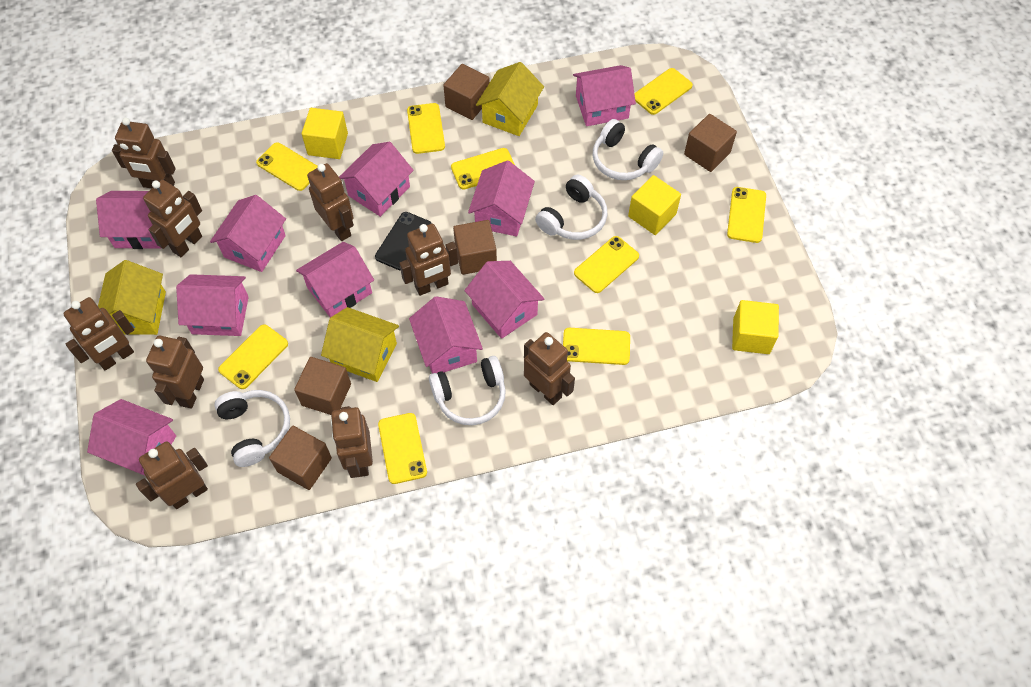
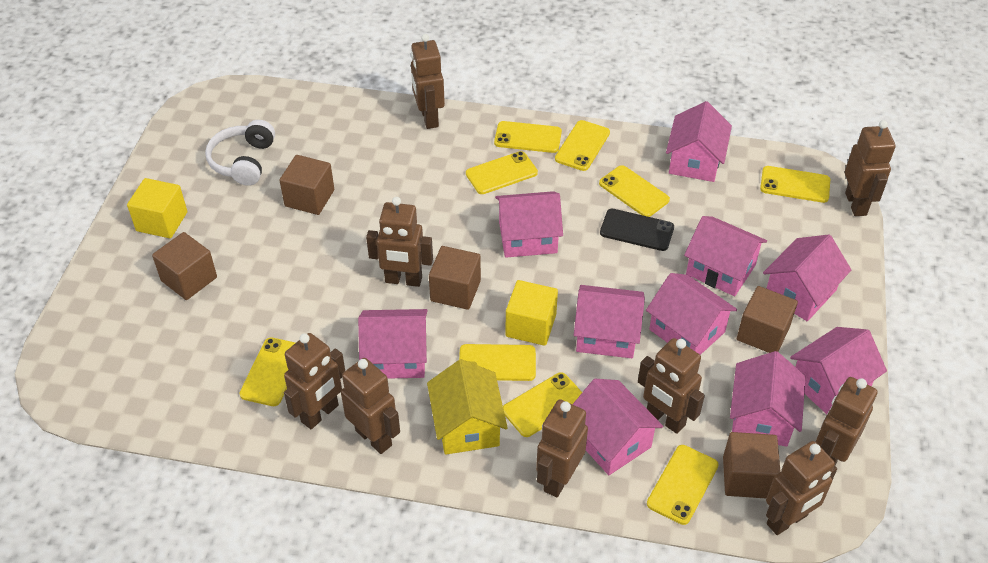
white headphones: 4 -> 1
yellow cube: 3 -> 2
yellow house: 3 -> 1

